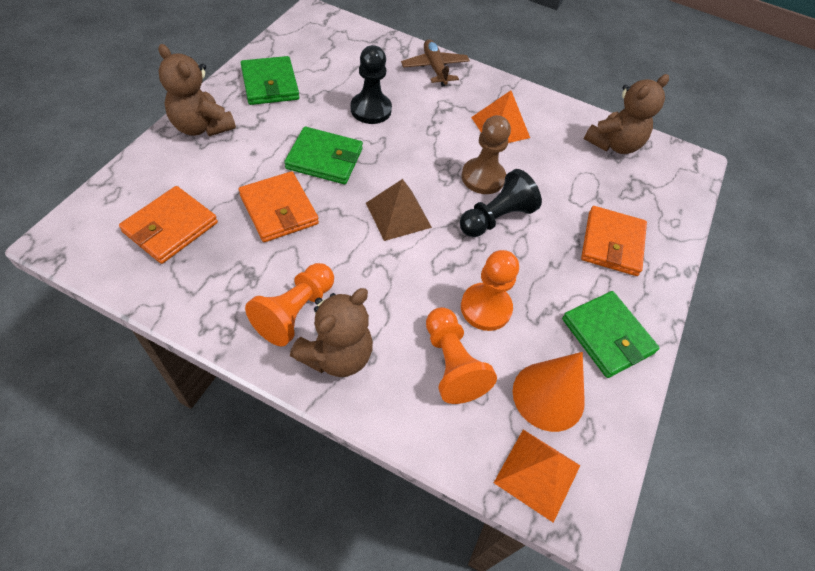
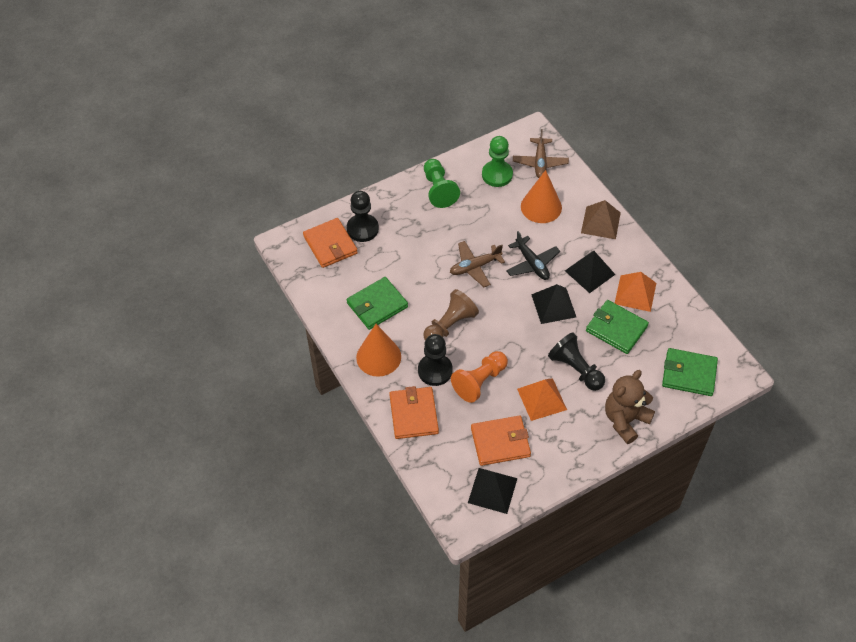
black pawn: 2 -> 3
black plane: 0 -> 1
black pyramid: 0 -> 3
brown plane: 1 -> 2
brown teddy bear: 3 -> 1
green pawn: 0 -> 2
orange cone: 1 -> 2
orange pawn: 3 -> 1

